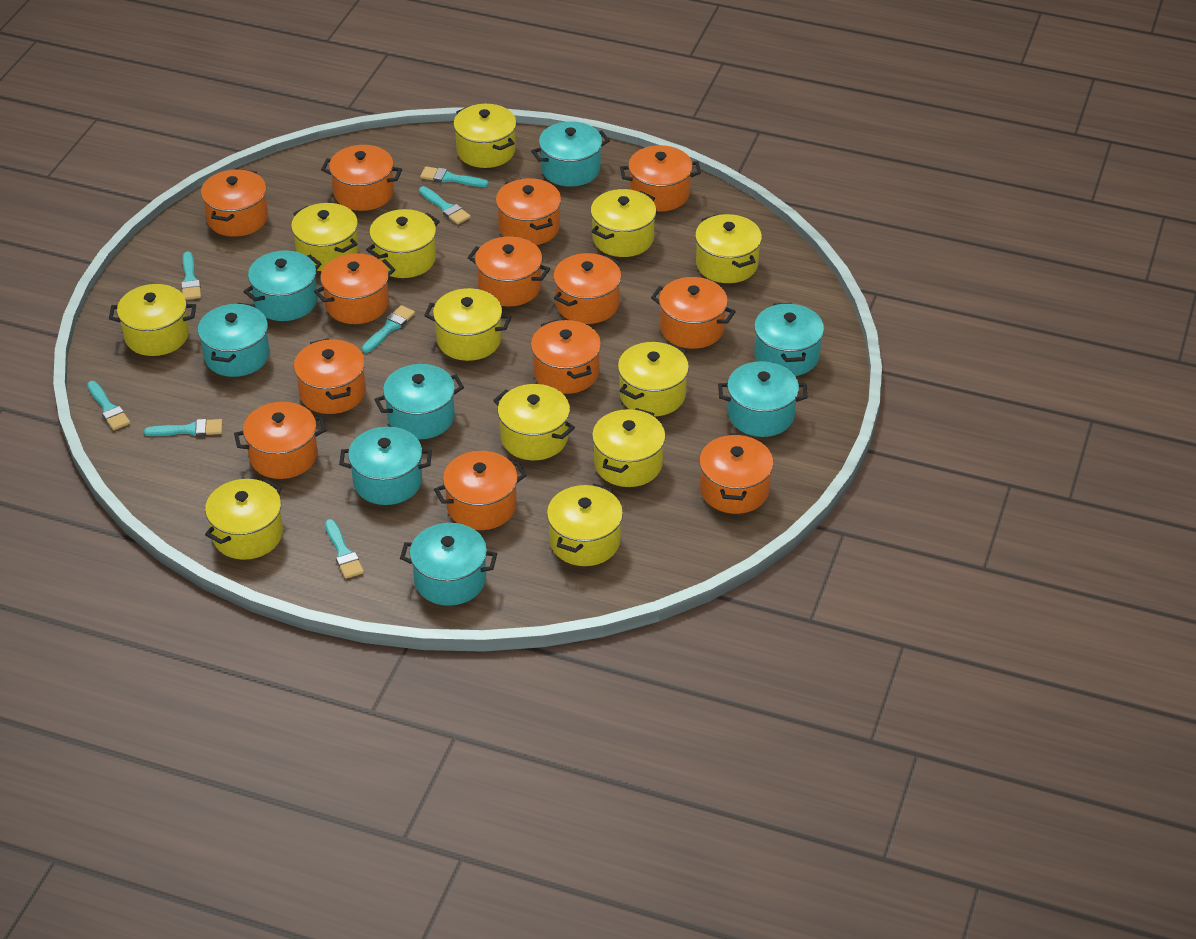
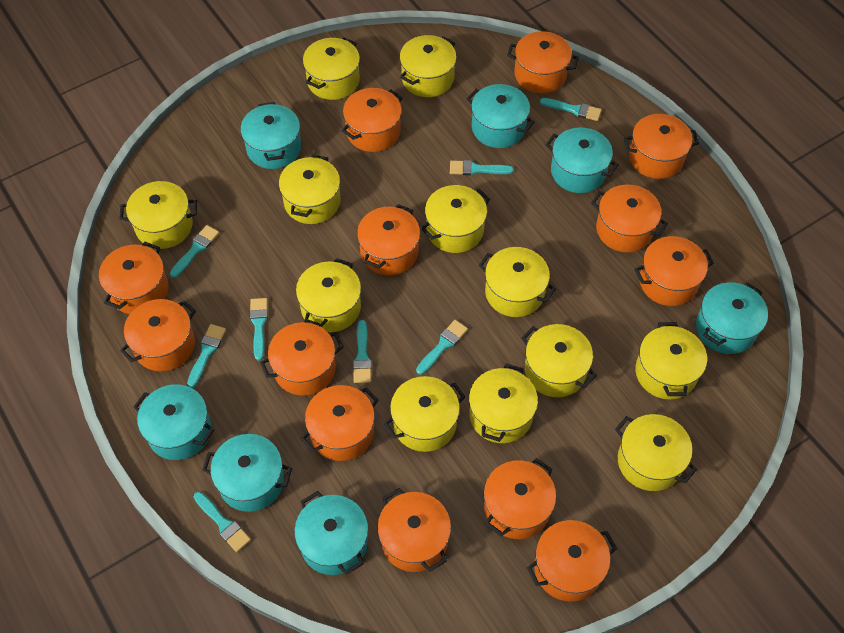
turquoise brush: 7 -> 8
turquoise pot: 8 -> 7

